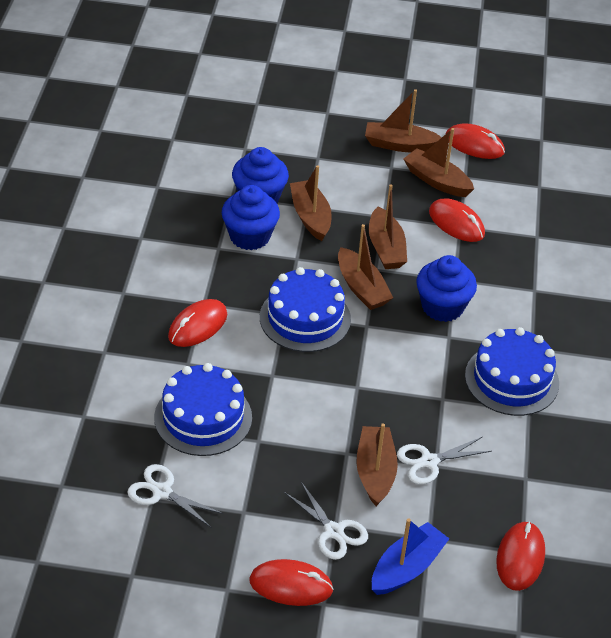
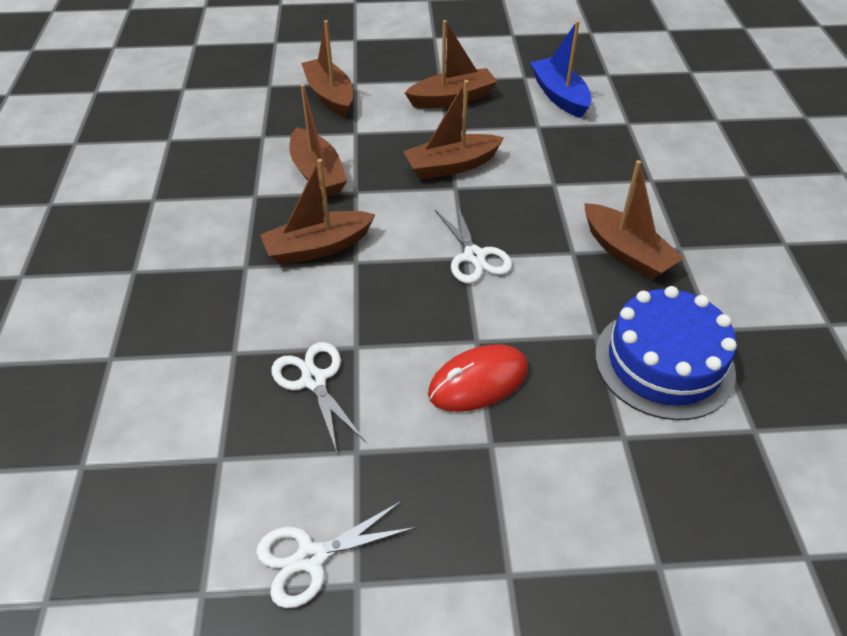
blue cake: 3 -> 1
blue cupcake: 3 -> 0
red mouse: 5 -> 1

